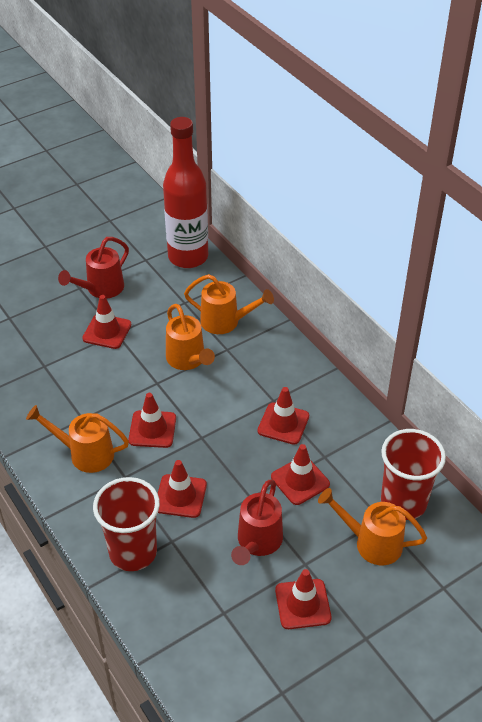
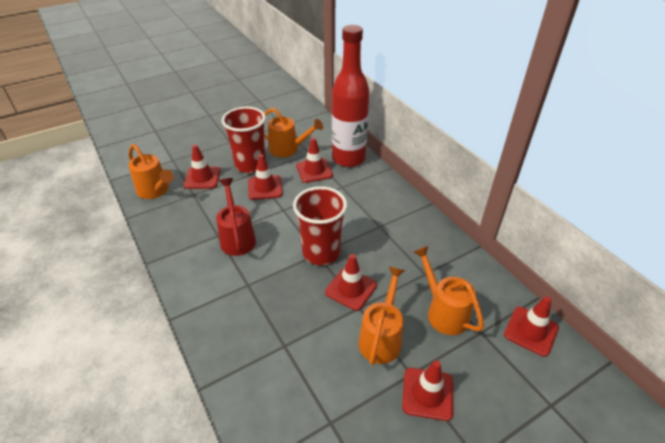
red watering can: 2 -> 1

